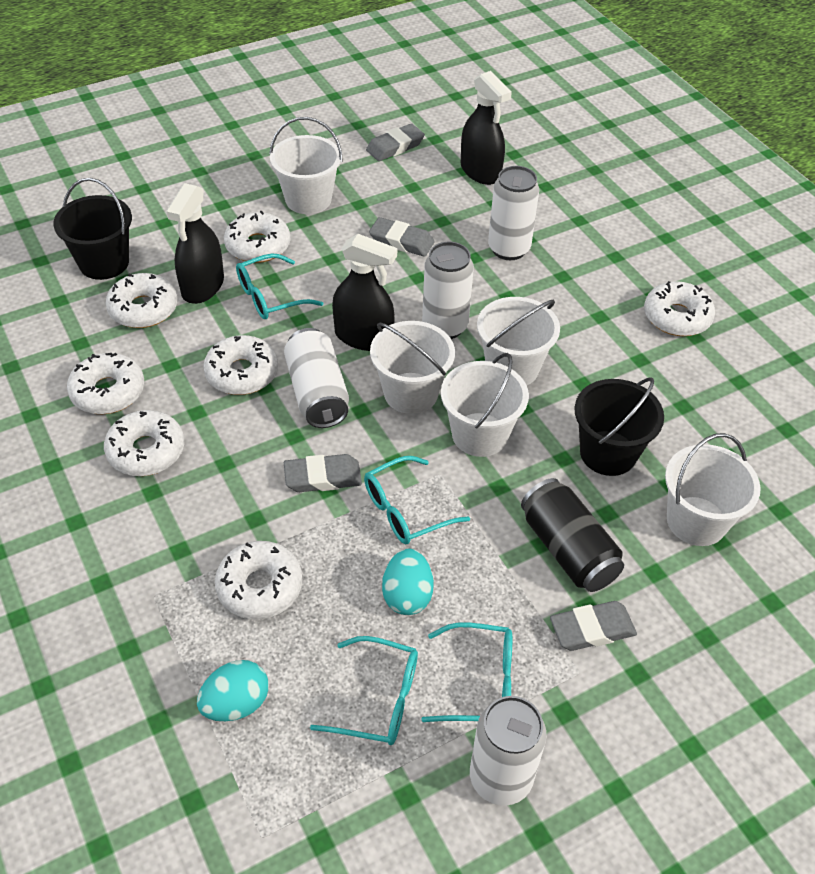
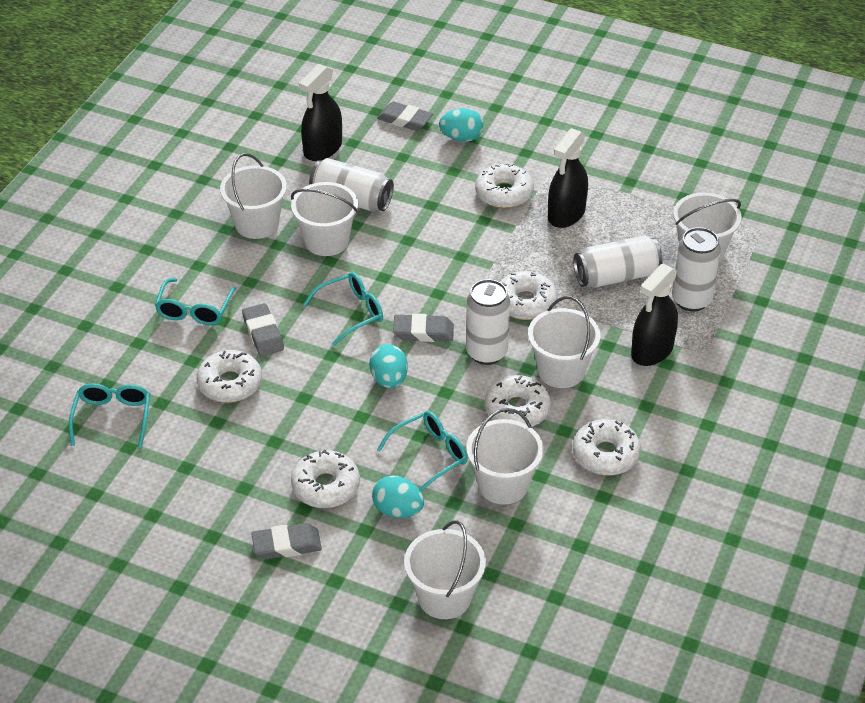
black bucket: 2 -> 0
black can: 1 -> 0
turquoise egg: 2 -> 3
white bucket: 5 -> 6
white donut: 7 -> 6

